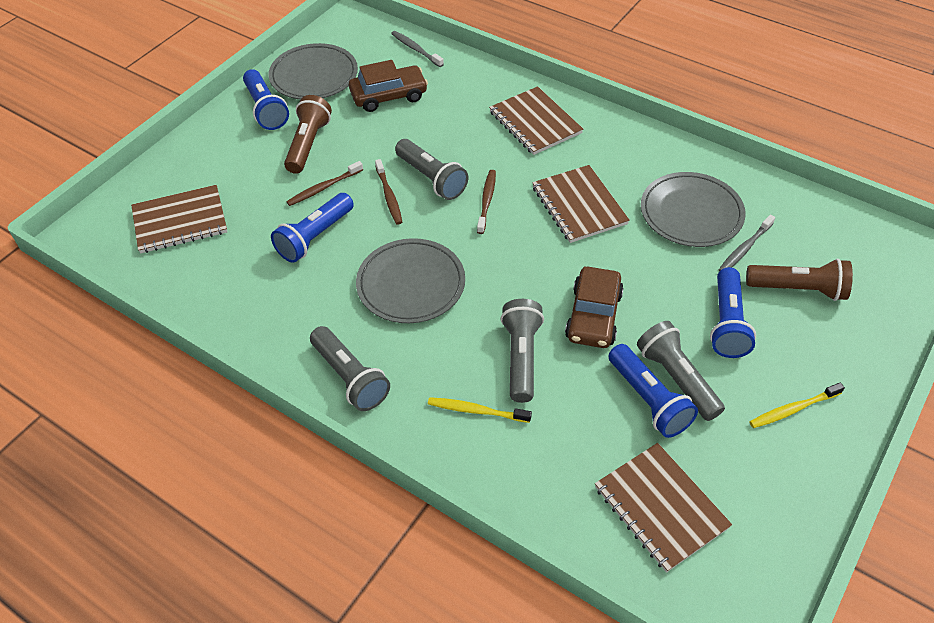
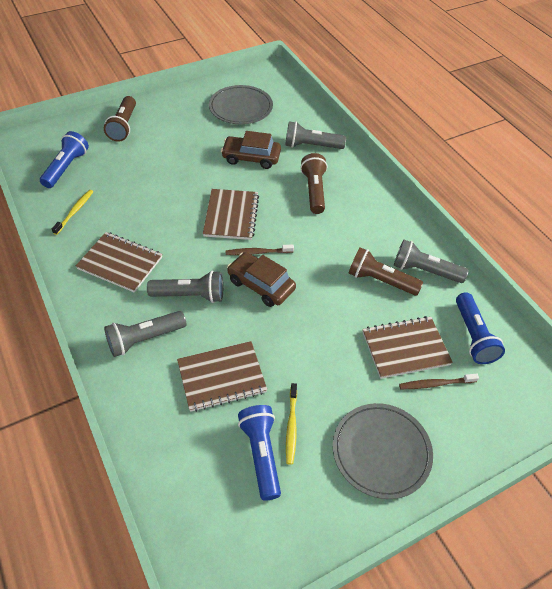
blue flashlight: 4 -> 3
brown flashlight: 2 -> 3
brown toothbrush: 3 -> 2
grey plate: 3 -> 2
grey toothbrush: 2 -> 0

